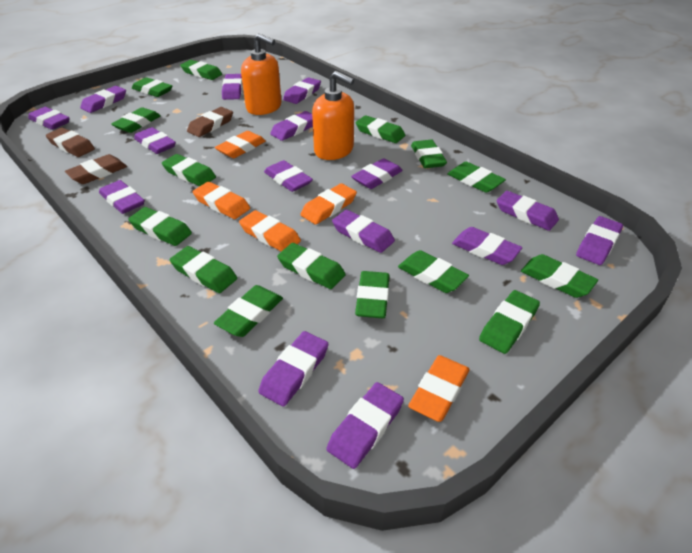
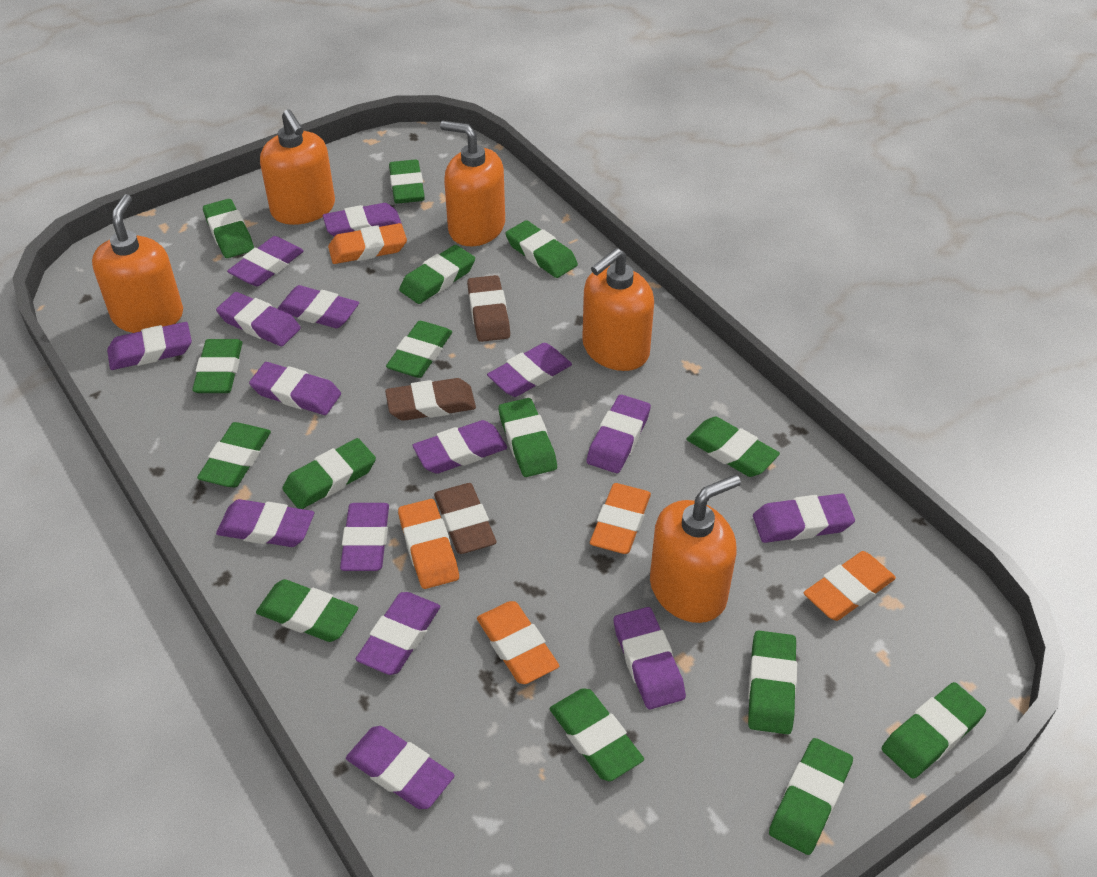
orange soap dispenser: 2 -> 5

